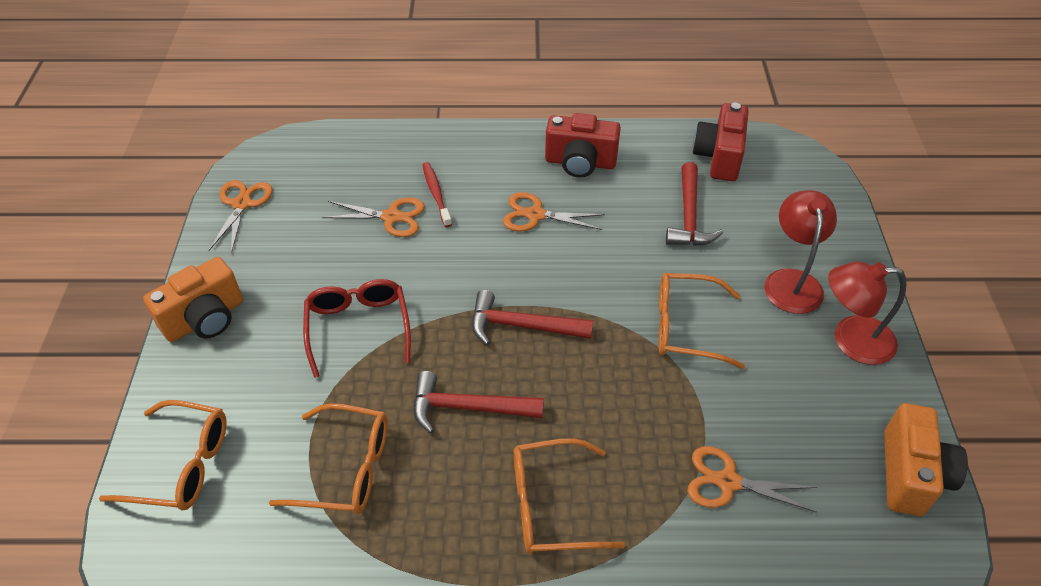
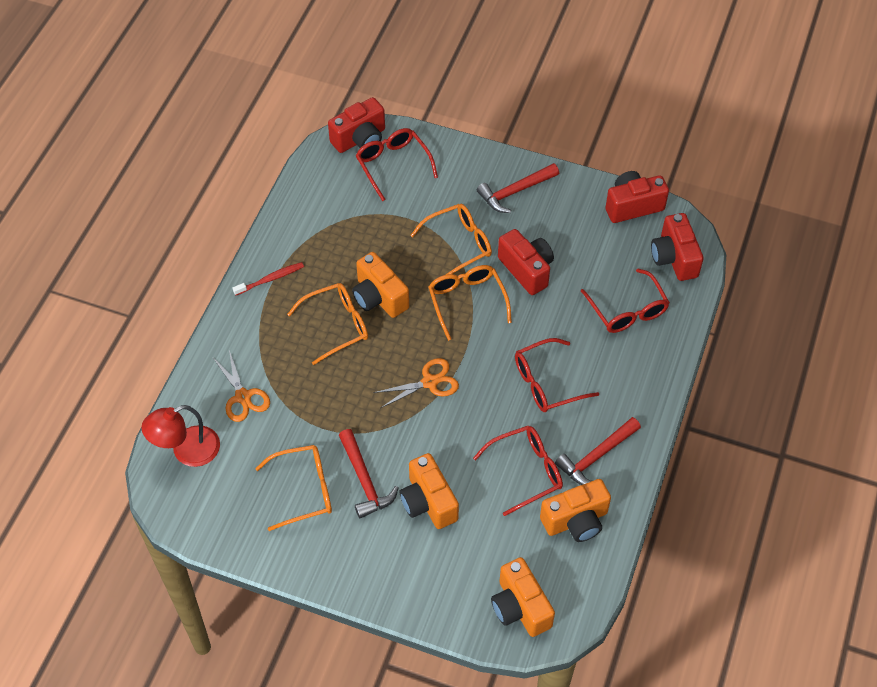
orange camera: 2 -> 4
orange scissors: 4 -> 2
red camera: 2 -> 4
red glasses: 1 -> 4
red lamp: 2 -> 1

